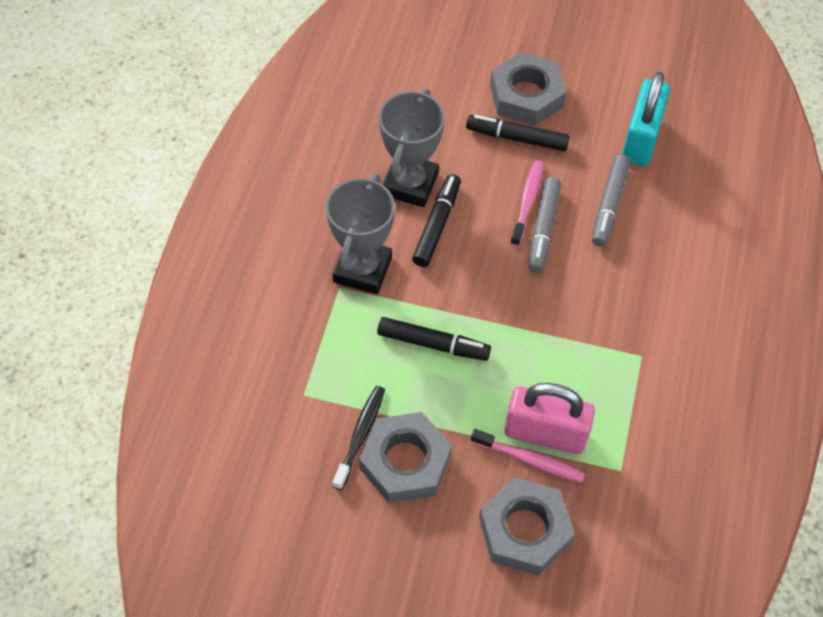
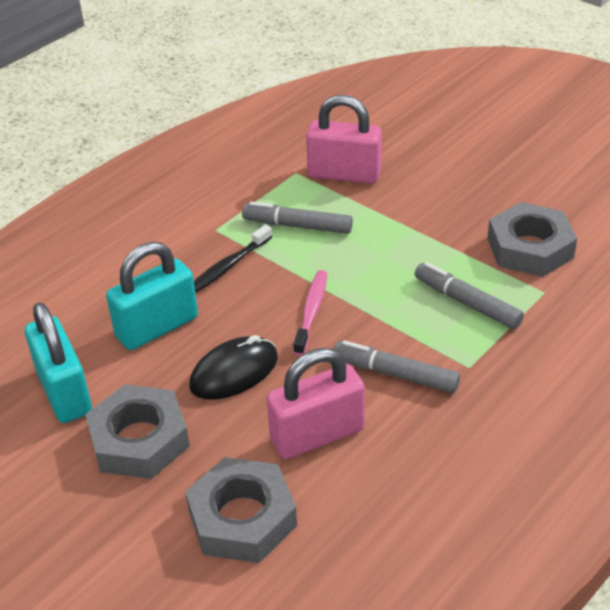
black marker: 3 -> 0
black mouse: 0 -> 1
grey marker: 2 -> 3
grey trophy: 2 -> 0
pink padlock: 1 -> 2
pink toothbrush: 2 -> 1
turquoise padlock: 1 -> 2

